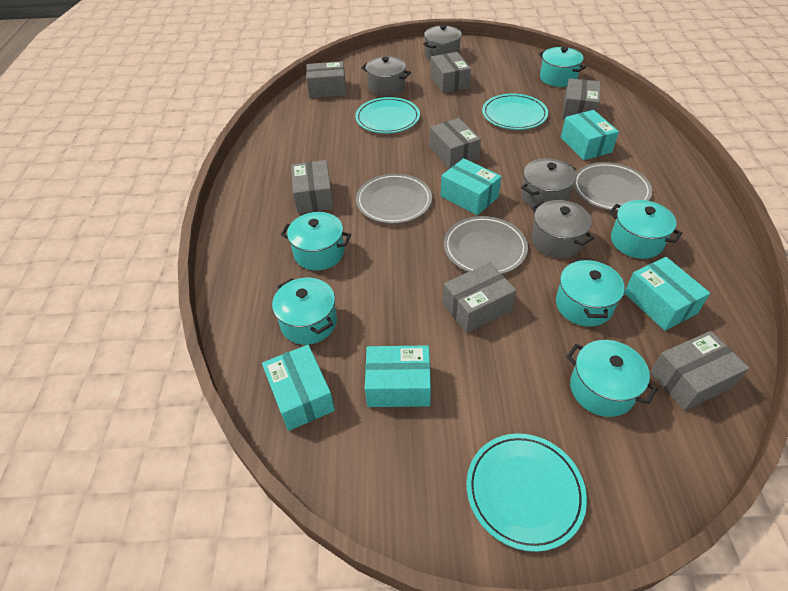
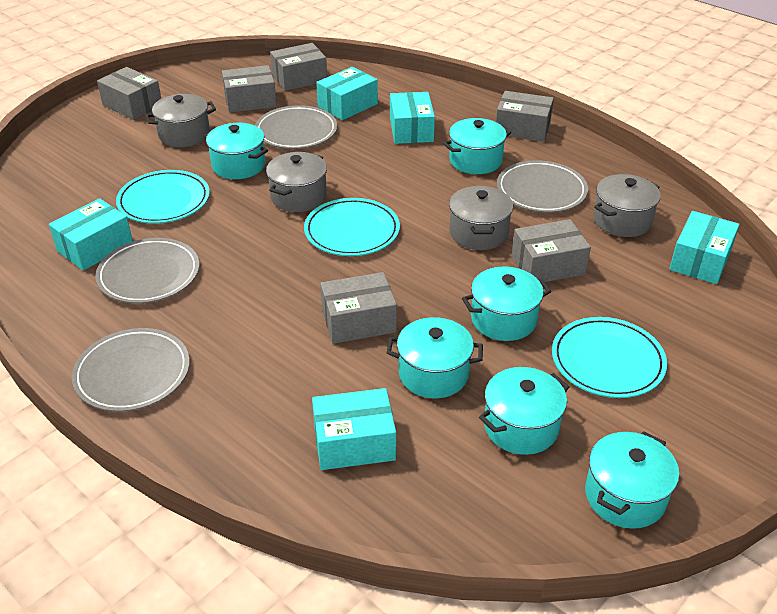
grey box: 7 -> 6
grey plate: 3 -> 4

